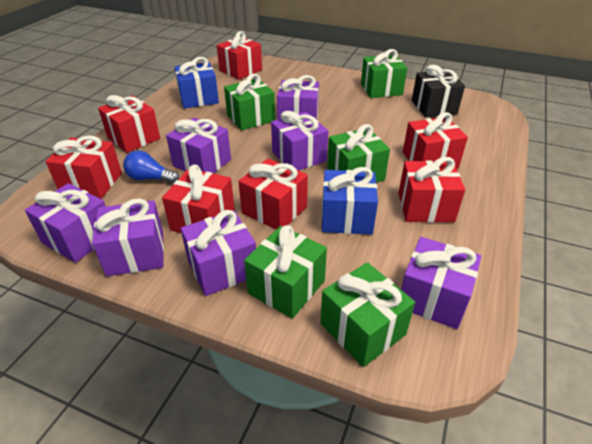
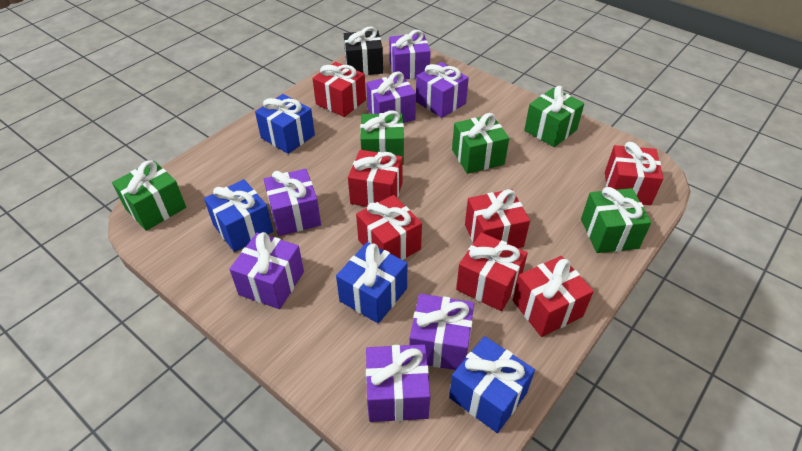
blue gift: 2 -> 4
blue light bulb: 1 -> 0

